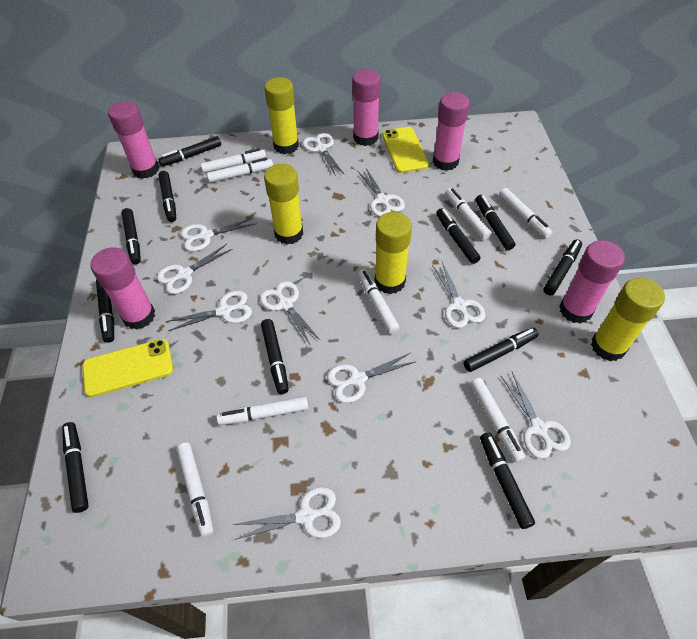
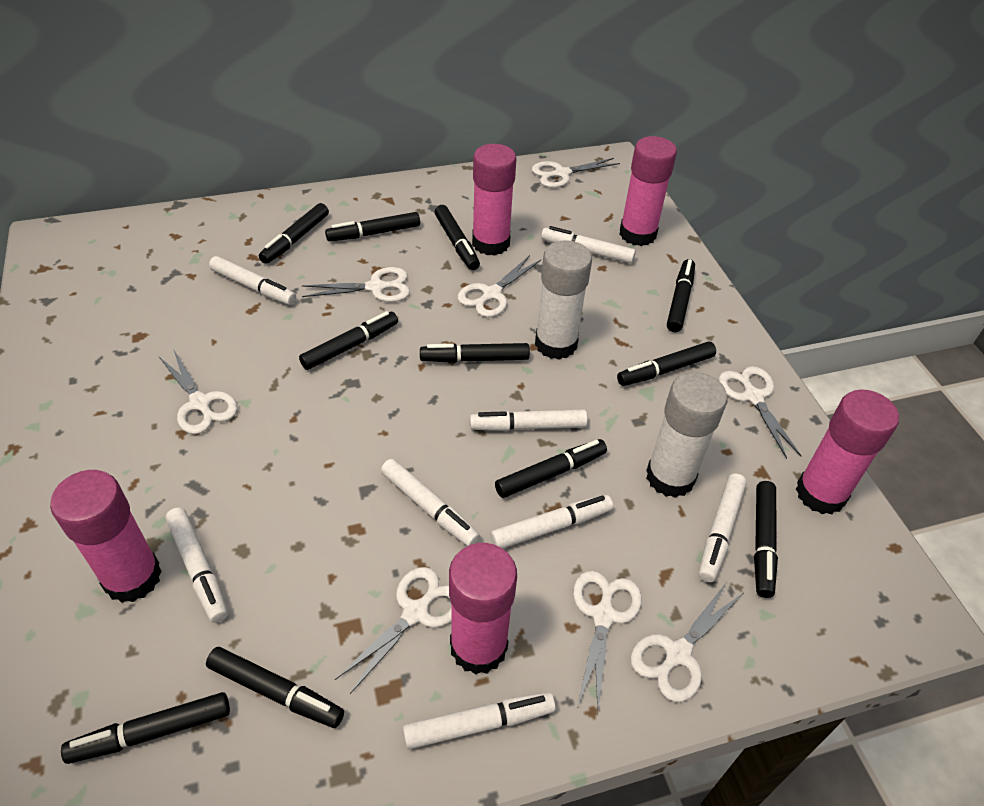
white glue stick: 0 -> 2
white scissors: 10 -> 8
yellow glue stick: 4 -> 0
yellow phone: 2 -> 0

